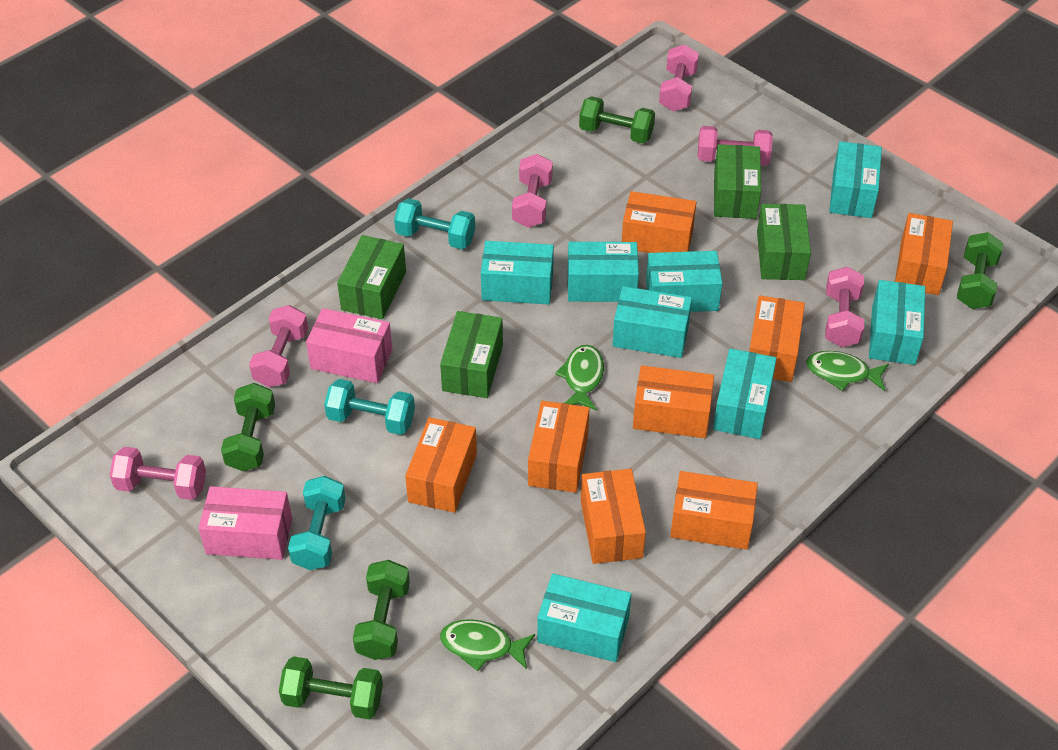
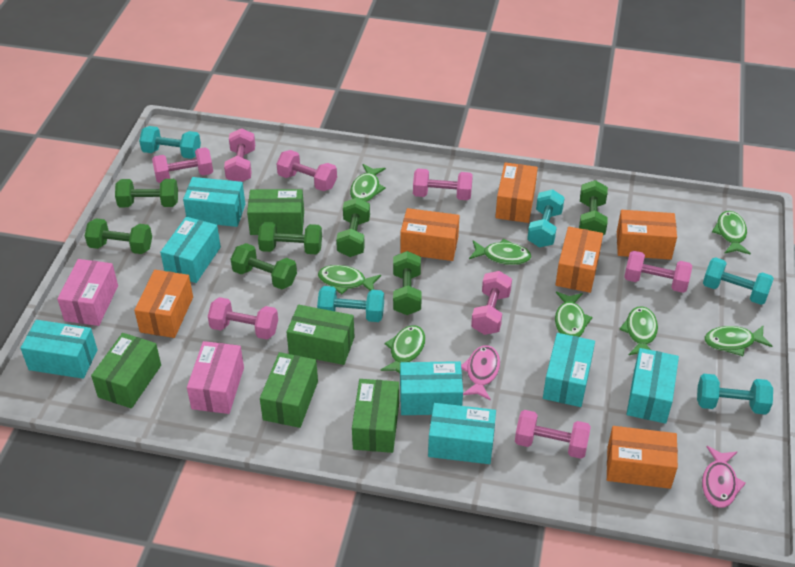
green box: 4 -> 5
green dumbbell: 5 -> 7
green fish: 3 -> 8
orange box: 8 -> 6
pink dumbbell: 6 -> 8
pink fish: 0 -> 2
turquoise box: 8 -> 7
turquoise dumbbell: 3 -> 5

